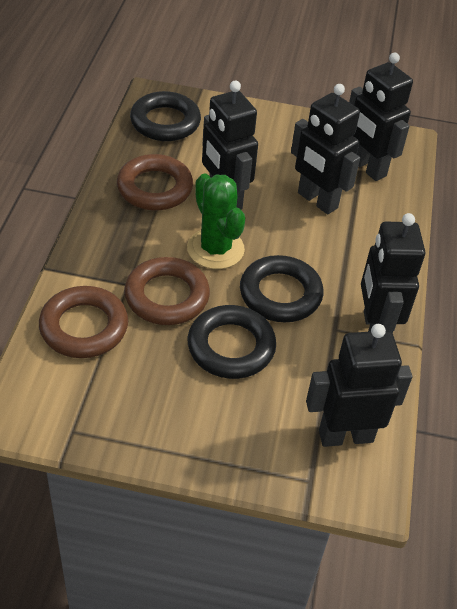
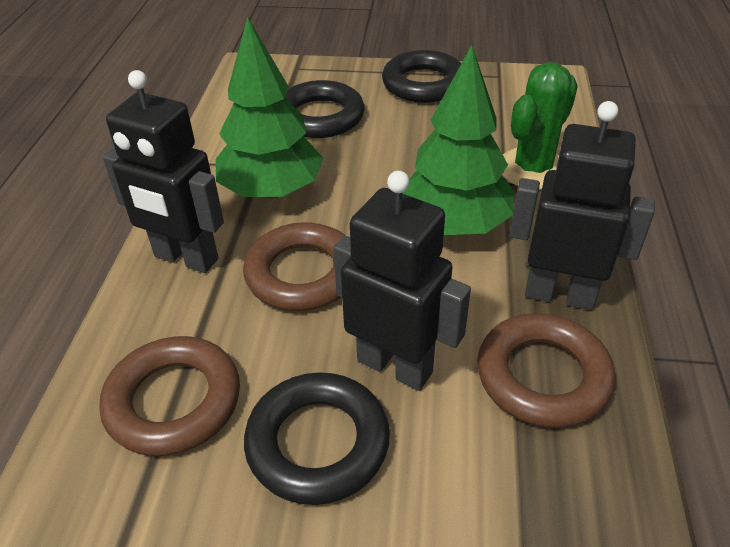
black robot: 5 -> 3
green tree: 0 -> 2

